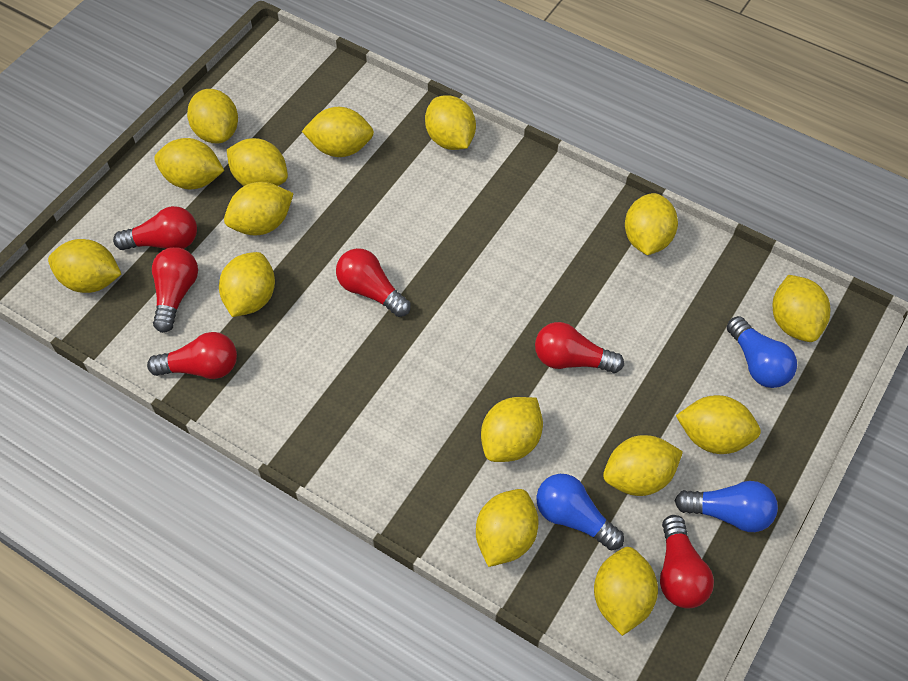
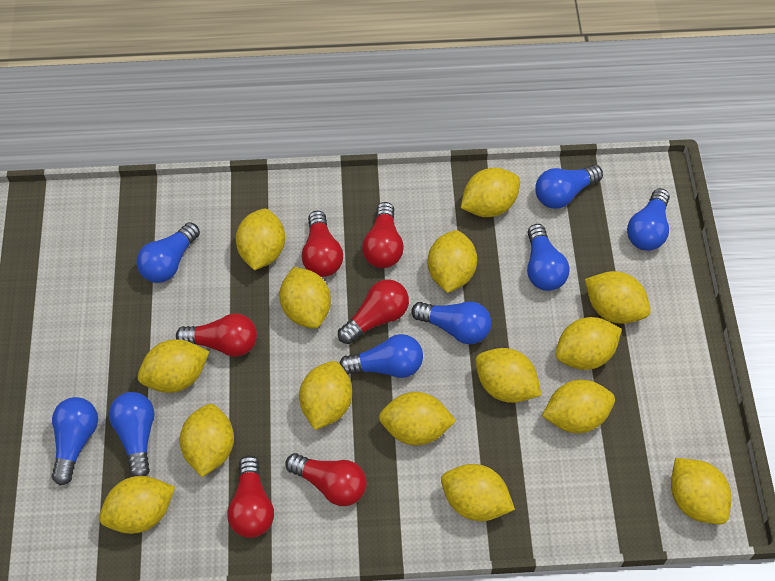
blue light bulb: 3 -> 8

